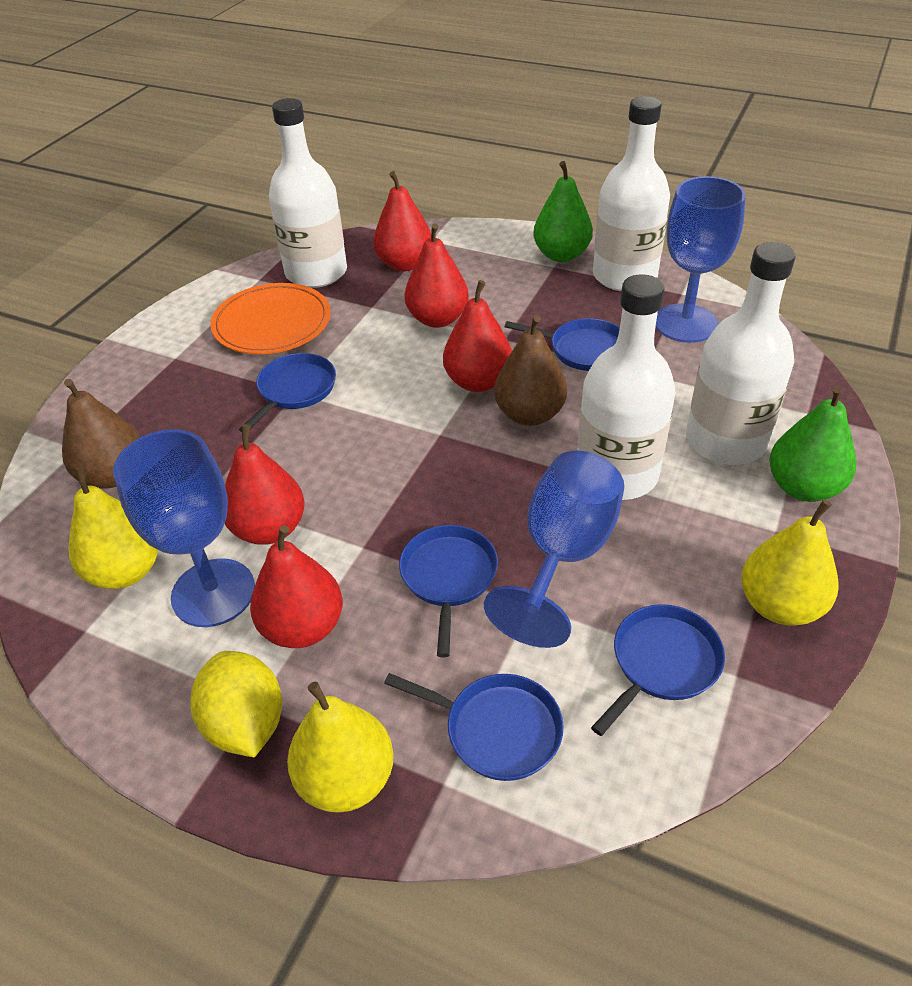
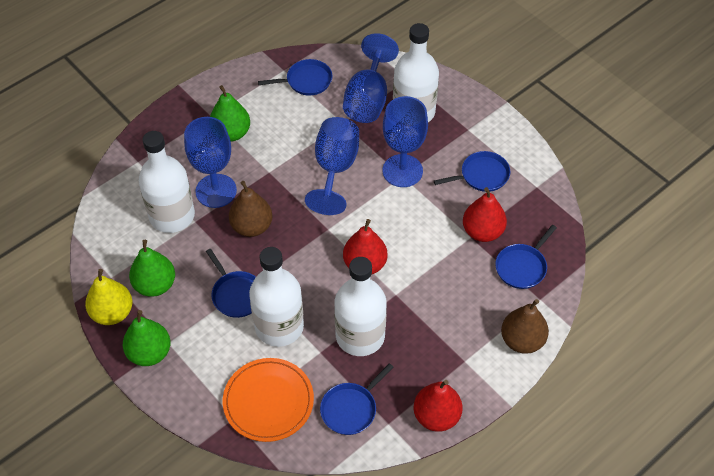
blue goblet: 3 -> 4
green pear: 2 -> 3
red pear: 5 -> 3
yellow lemon: 1 -> 0
yellow pear: 3 -> 1

